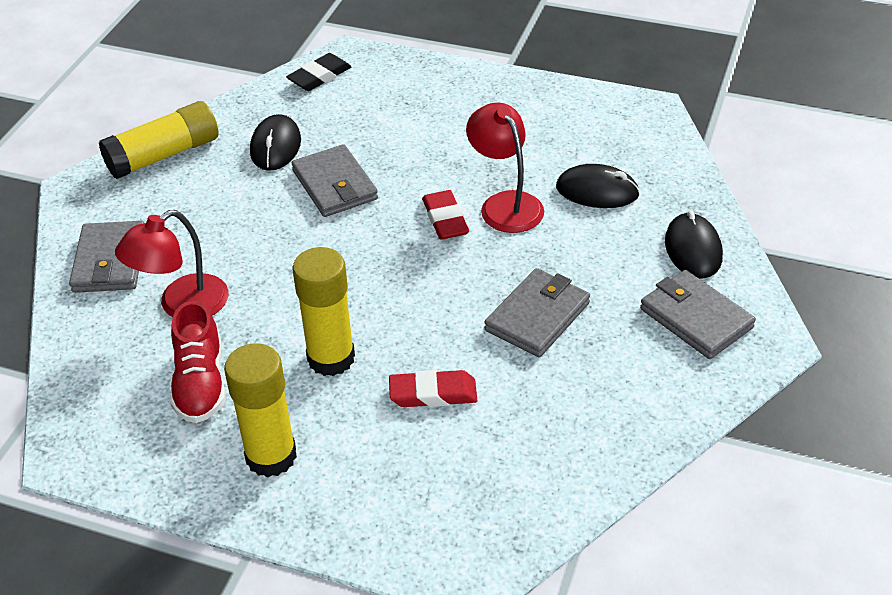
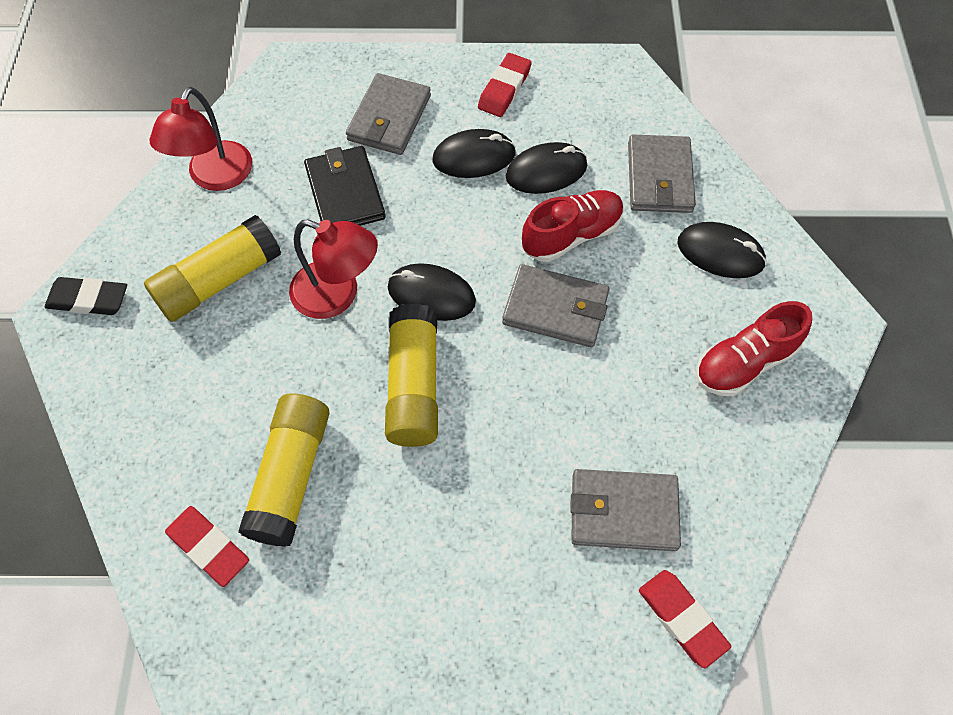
black mouse: 3 -> 4
black wallet: 0 -> 1
red eraser: 2 -> 3
red shoe: 1 -> 2

